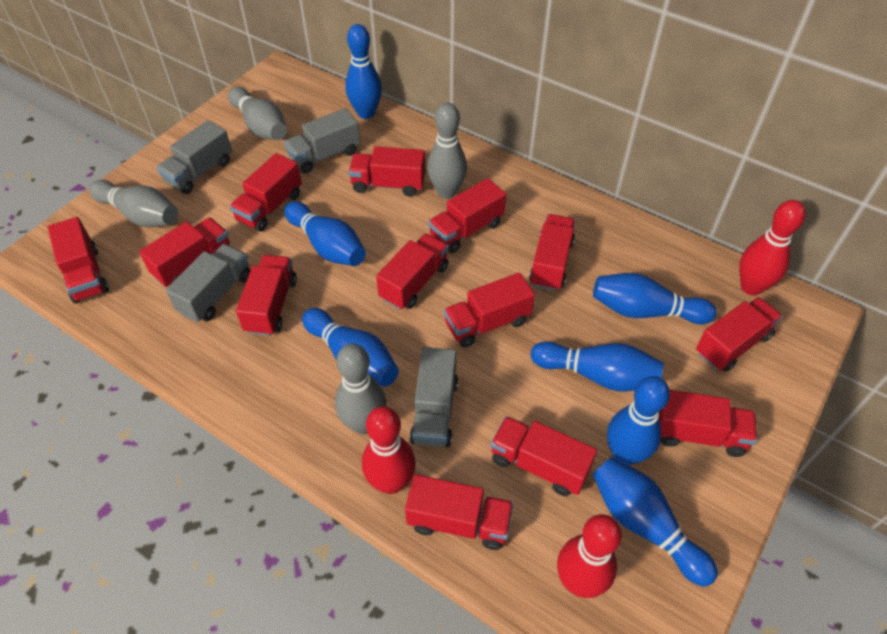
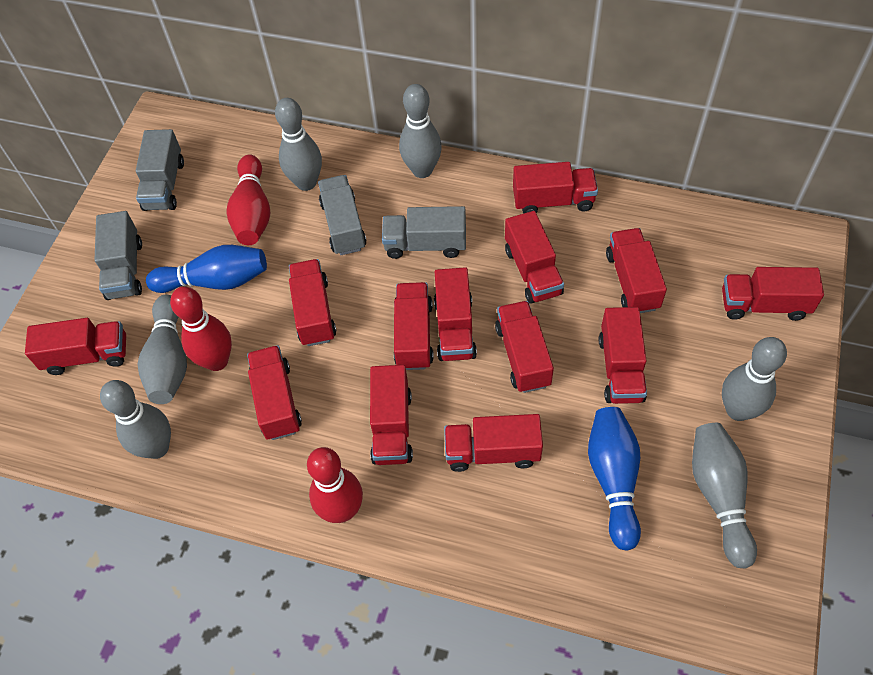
blue bowling pin: 7 -> 2
grey bowling pin: 4 -> 6

